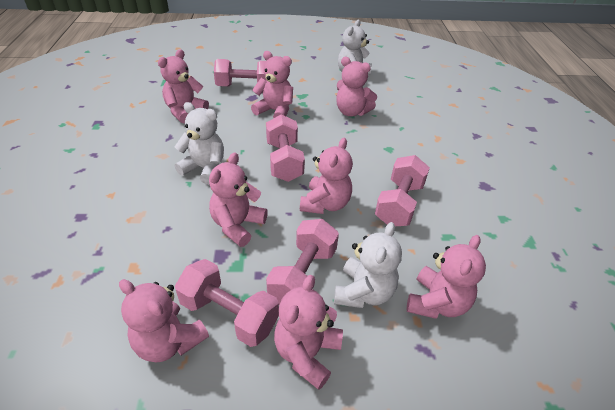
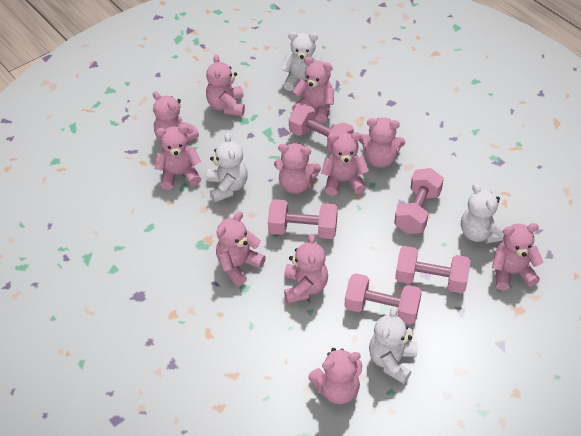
pink teddy bear: 8 -> 11
white teddy bear: 3 -> 4

